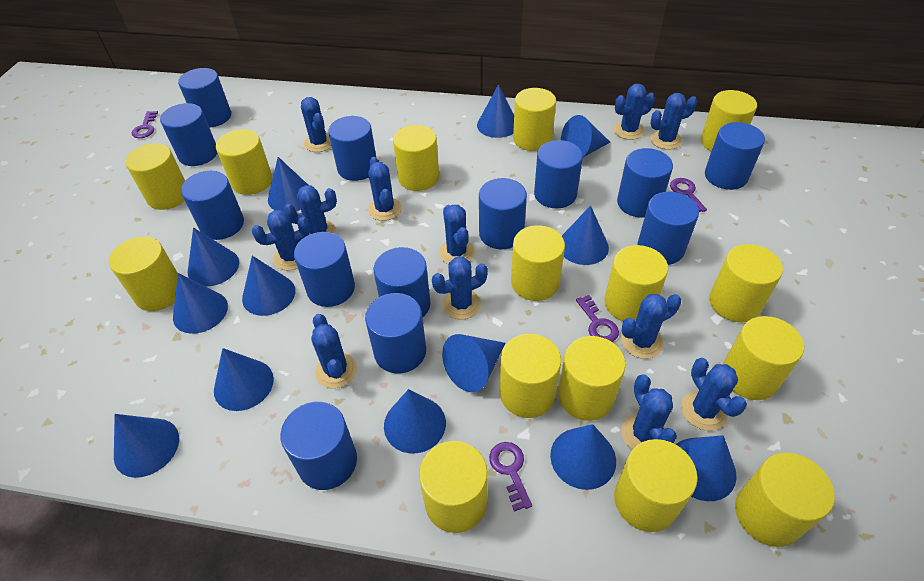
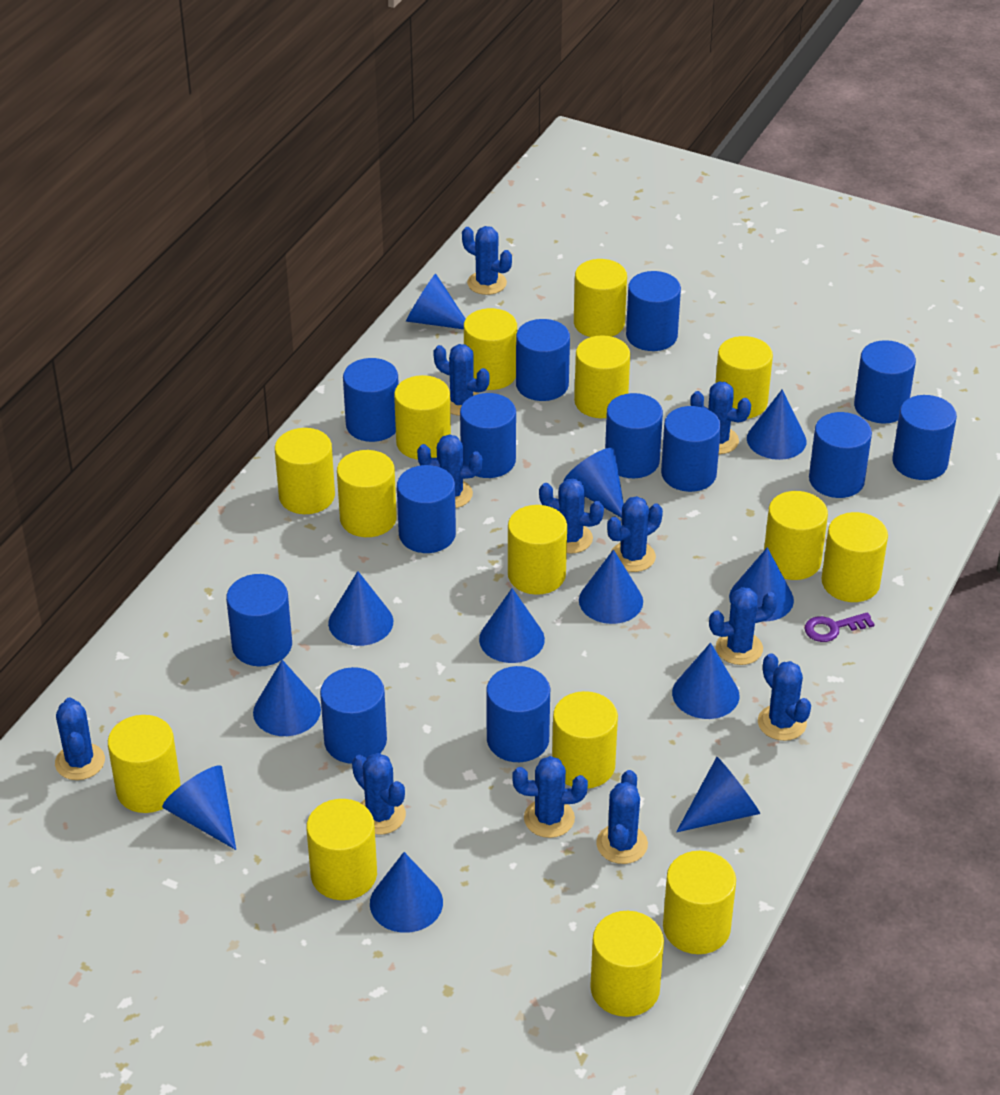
blue cone: 13 -> 12
purple key: 4 -> 1

